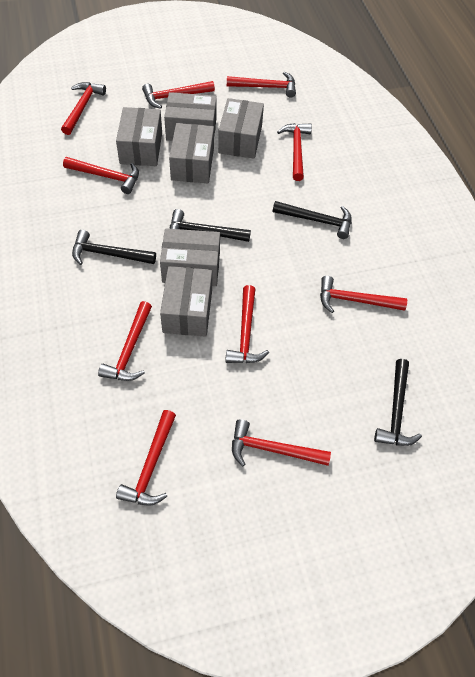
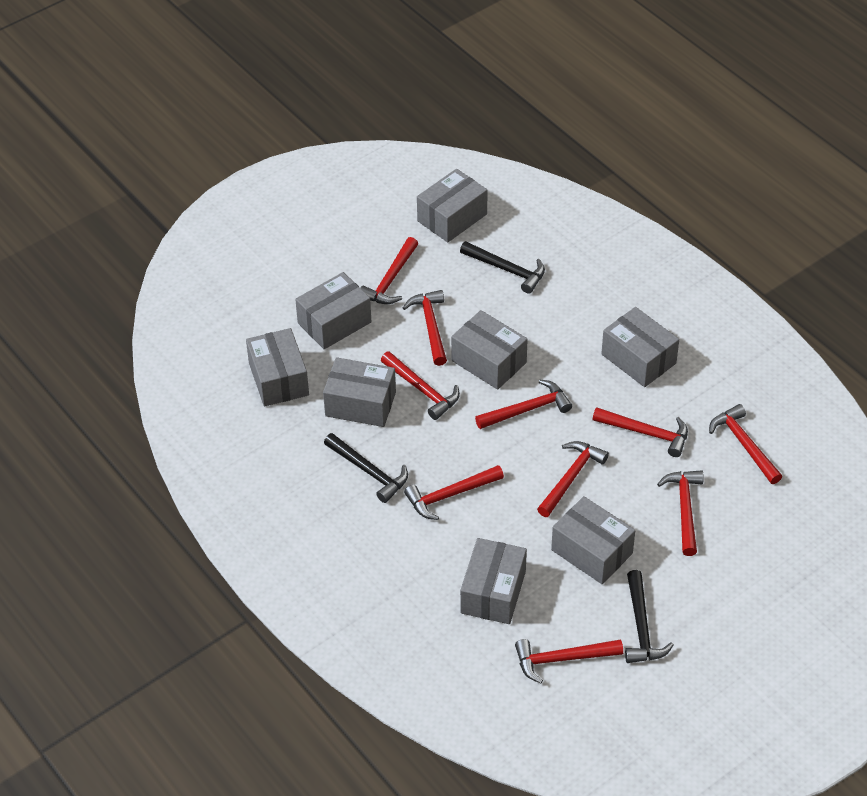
black hammer: 4 -> 3
grey box: 6 -> 8

